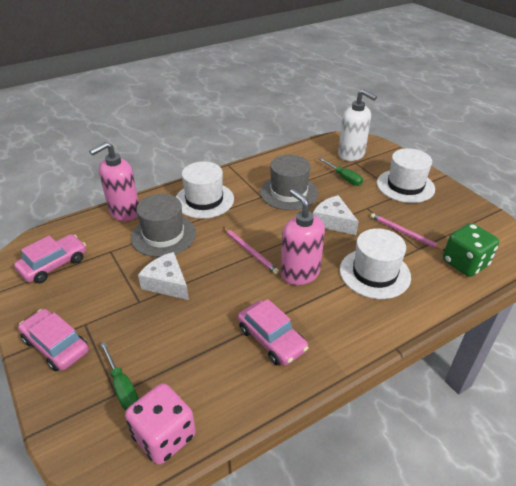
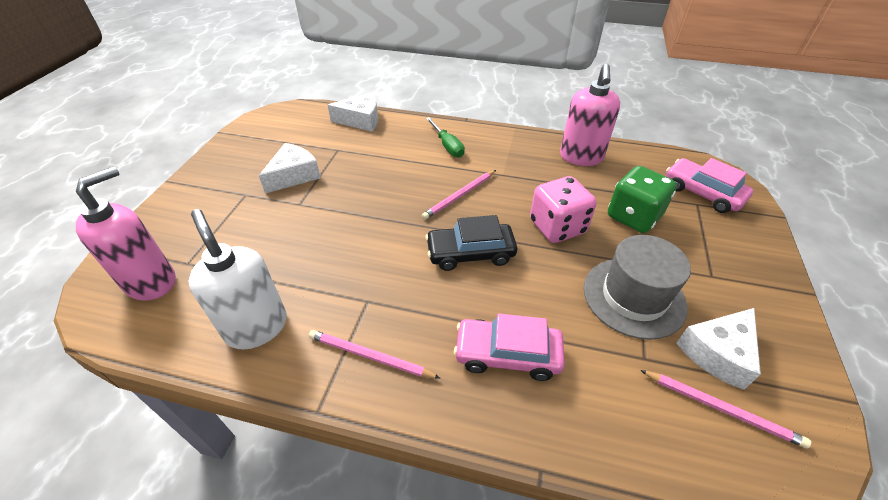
black car: 0 -> 1
green screwdriver: 2 -> 1
grey hat: 2 -> 1
pink car: 3 -> 2
pink pencil: 2 -> 3
white cheese: 2 -> 3
white hat: 3 -> 0

